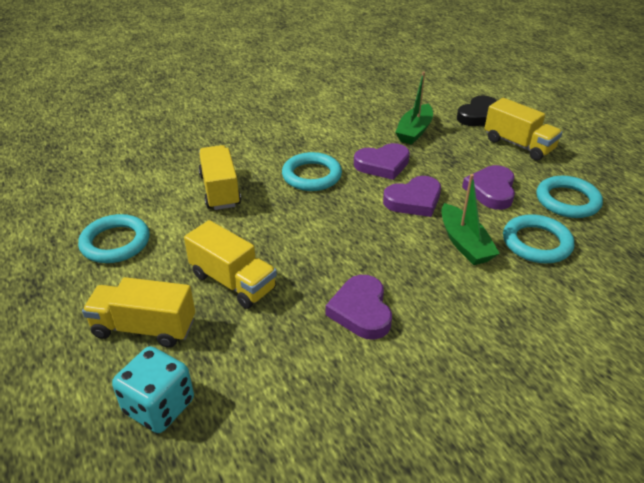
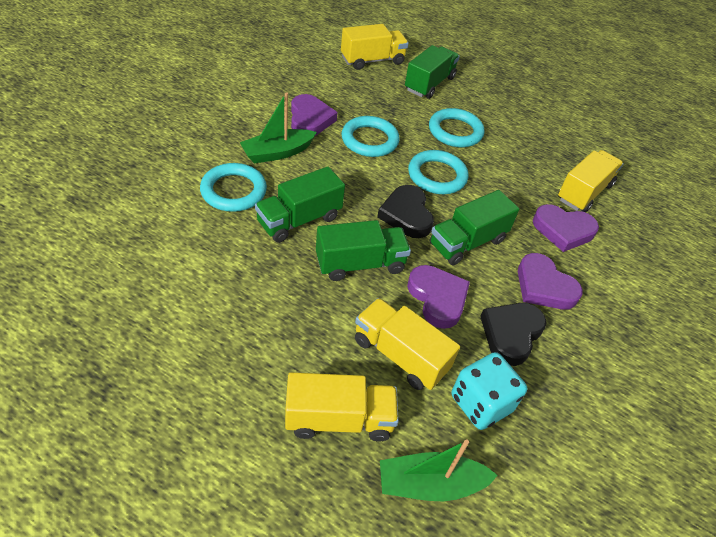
black heart: 1 -> 2
green truck: 0 -> 4

